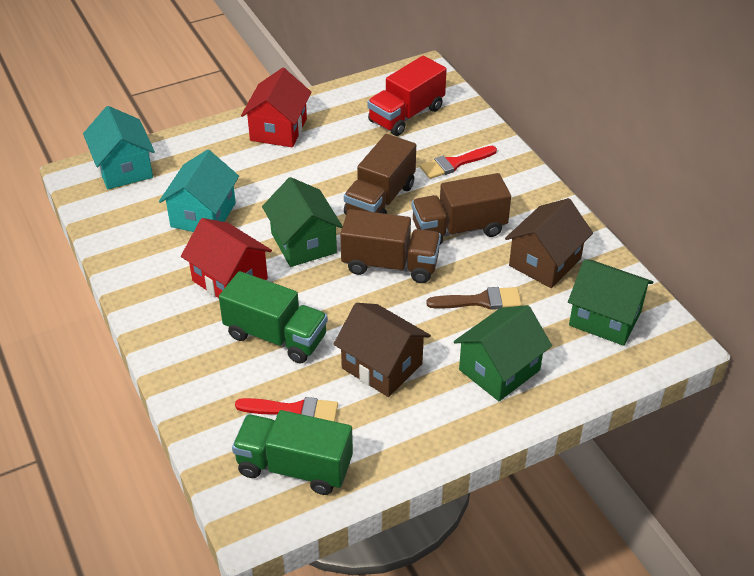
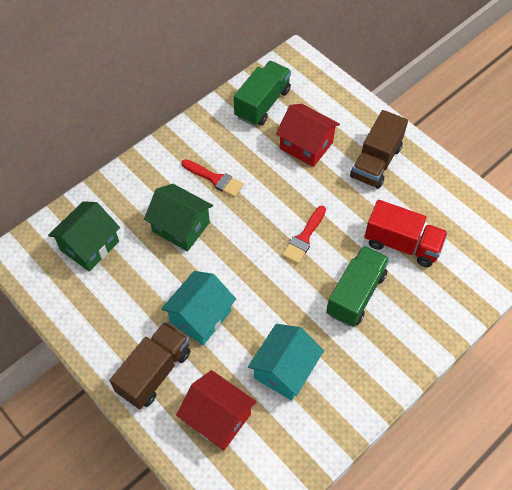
brown brush: 1 -> 0
brown house: 2 -> 0
brown truck: 3 -> 2
green house: 3 -> 2

